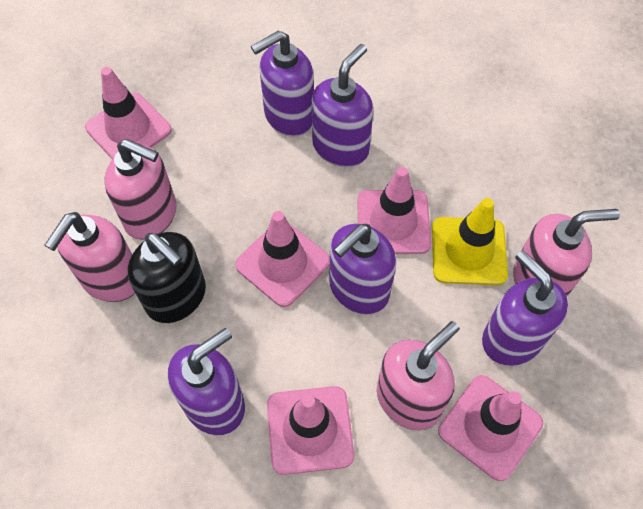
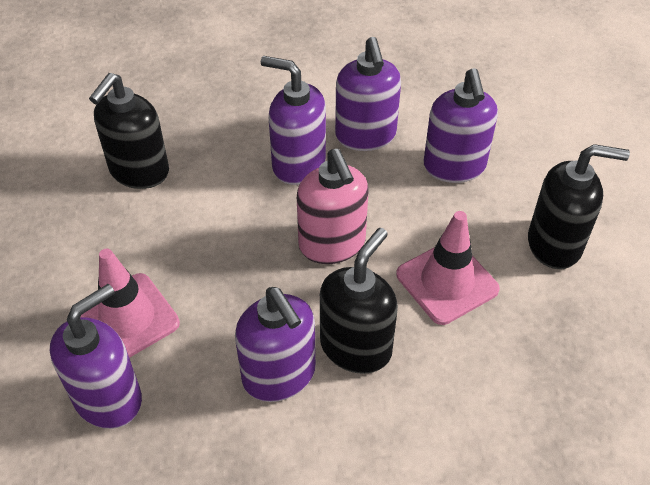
black soap dispenser: 1 -> 3
pink soap dispenser: 4 -> 1
pink traffic cone: 5 -> 2
yellow traffic cone: 1 -> 0

